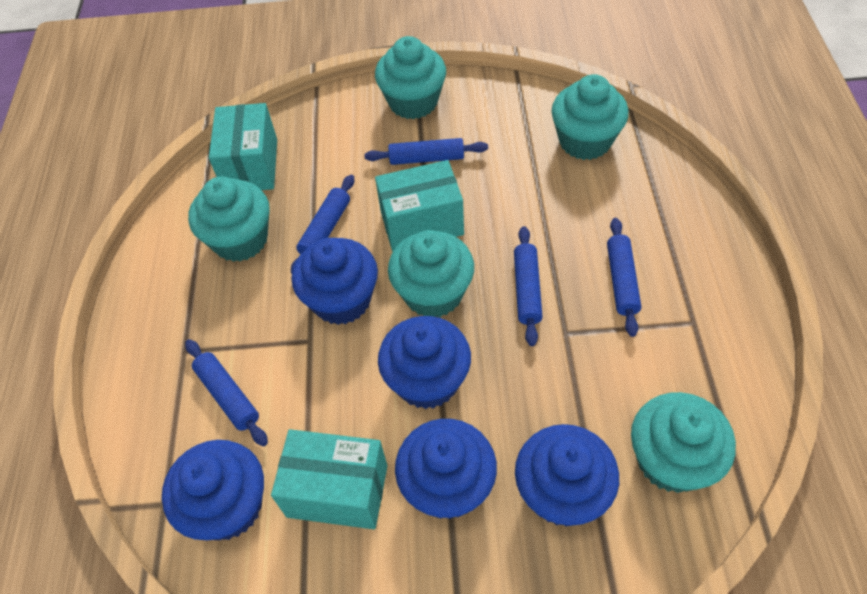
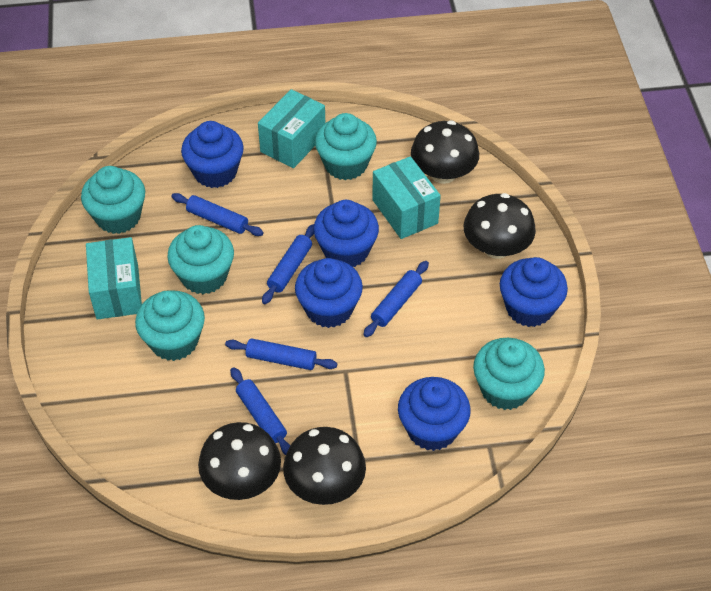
black mushroom: 0 -> 4

